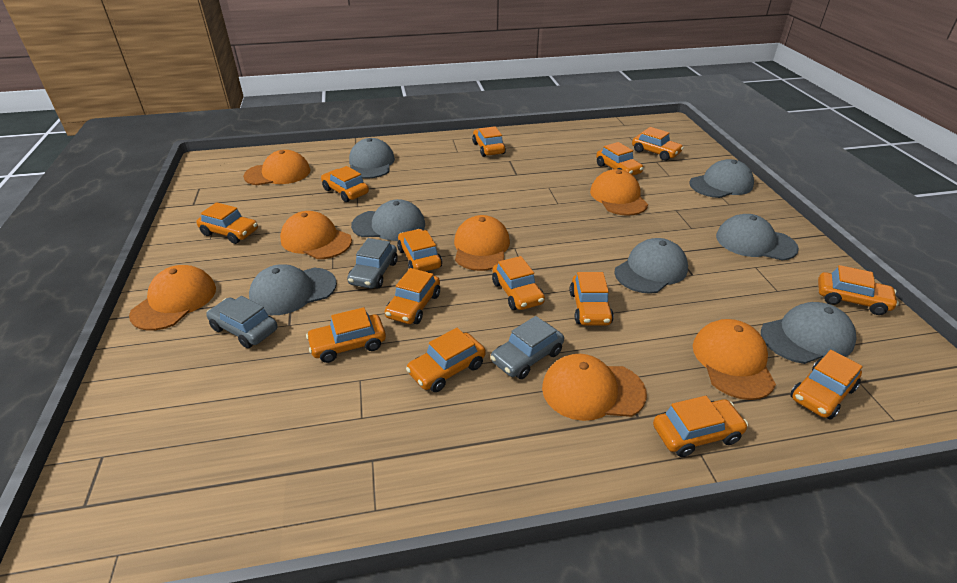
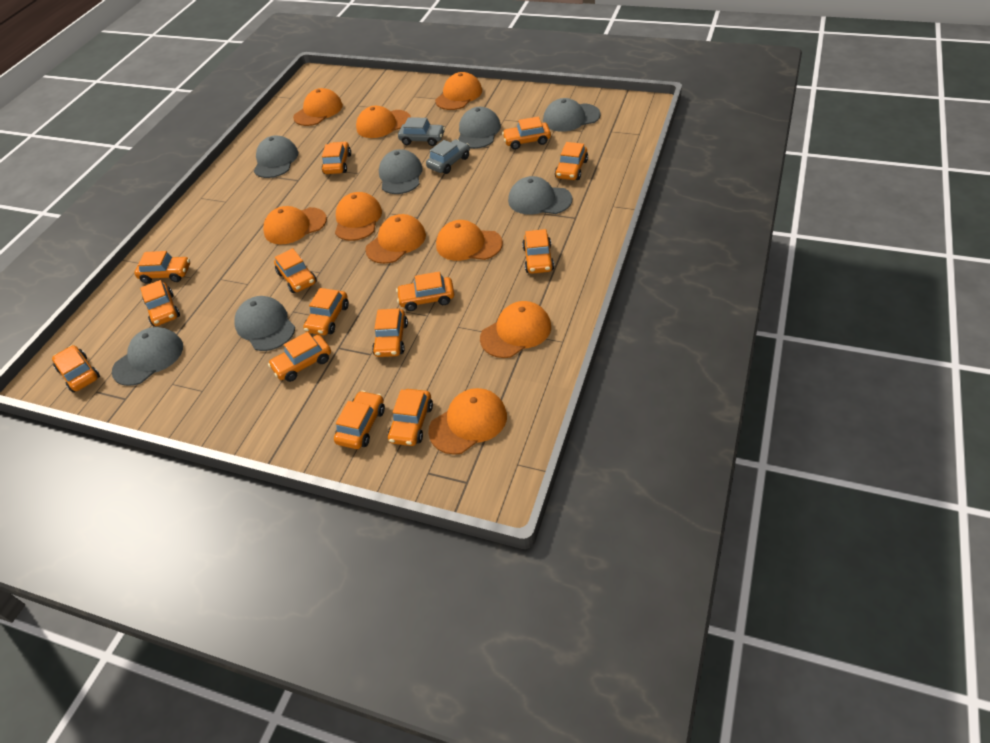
grey car: 3 -> 2
orange cap: 7 -> 9

